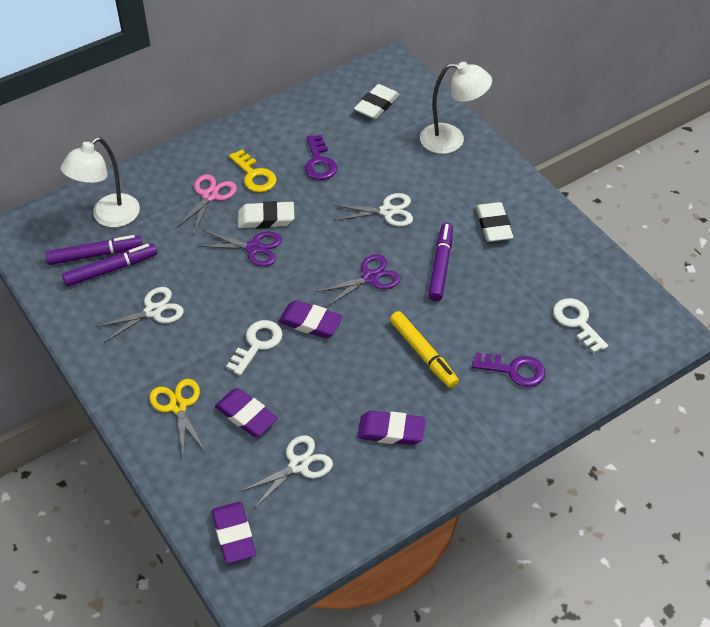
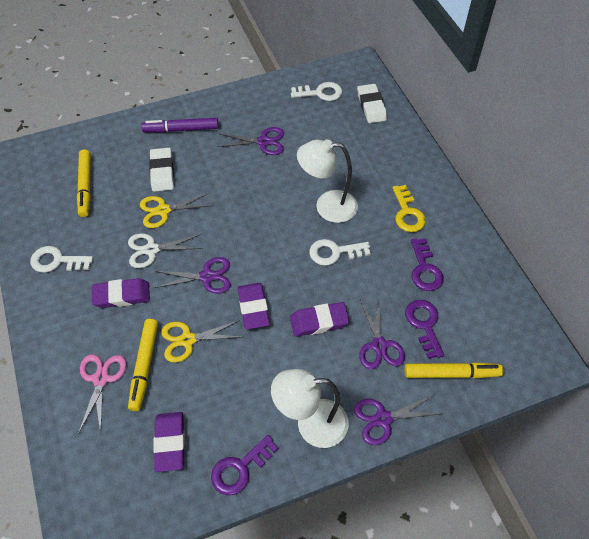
purple key: 2 -> 3
purple marker: 3 -> 1
purple scissors: 2 -> 4
white eraser: 3 -> 2
white key: 2 -> 3
white scissors: 3 -> 1
yellow marker: 1 -> 3
yellow scissors: 1 -> 2

